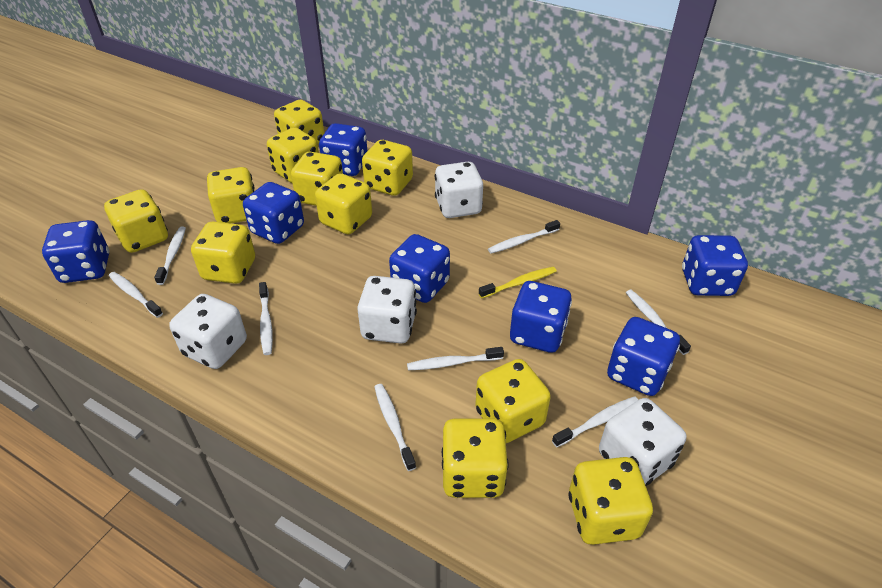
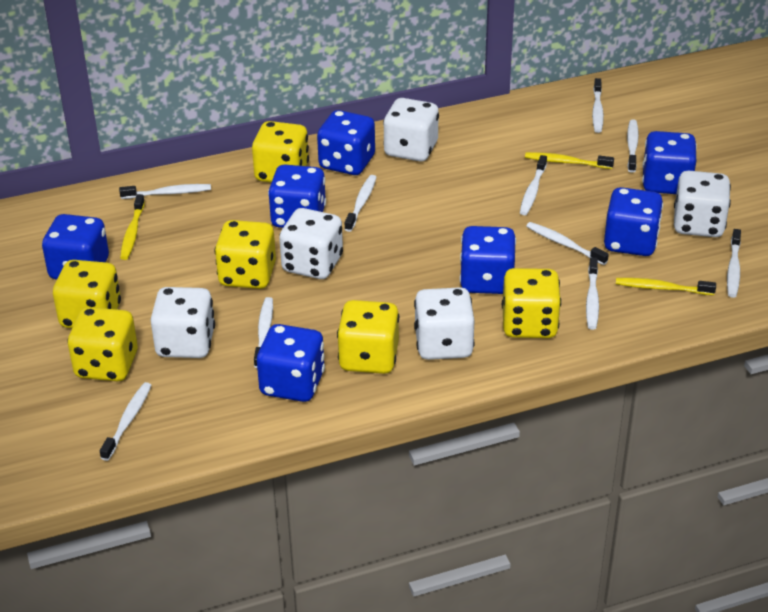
white dice: 4 -> 5
white toothbrush: 8 -> 10
yellow dice: 11 -> 6
yellow toothbrush: 1 -> 3

